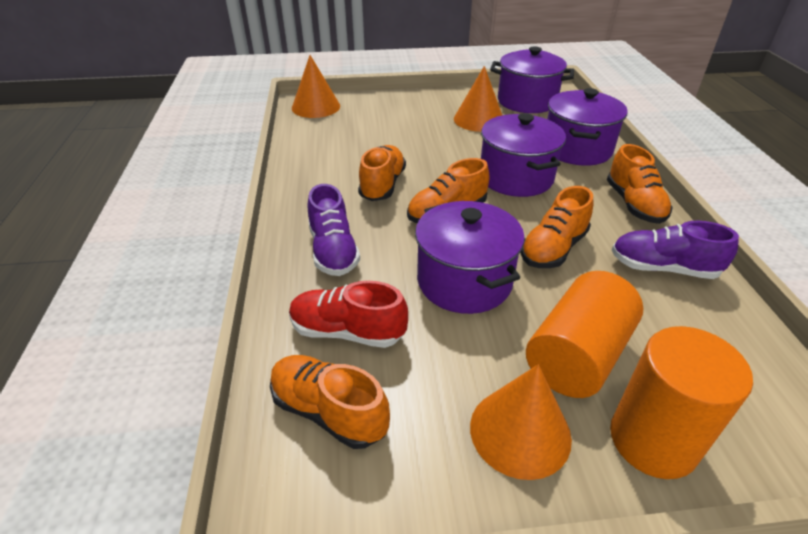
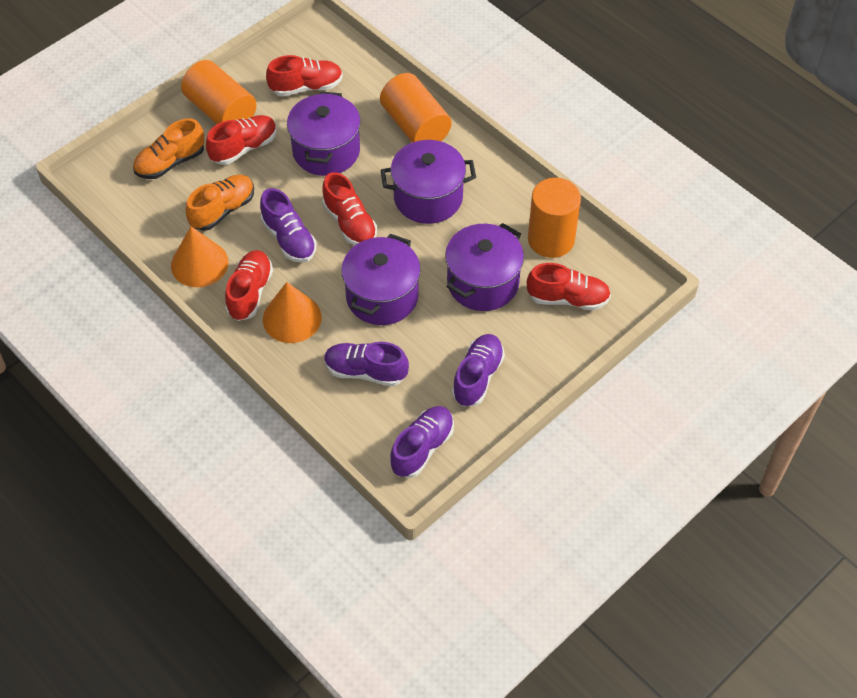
orange cone: 3 -> 2
orange cylinder: 2 -> 3
orange shoe: 5 -> 2
purple shoe: 2 -> 4
red shoe: 1 -> 5

